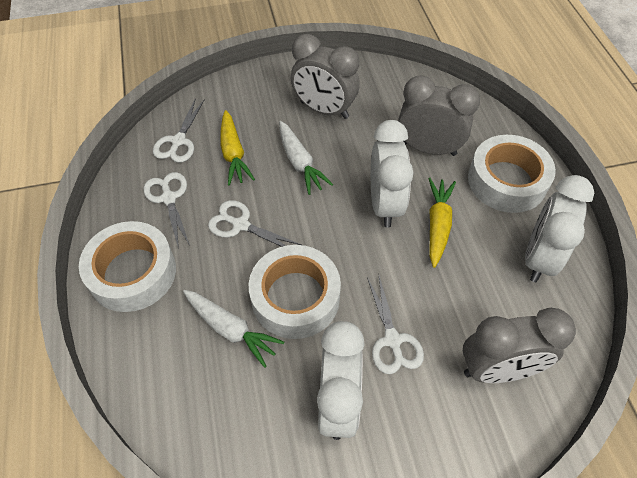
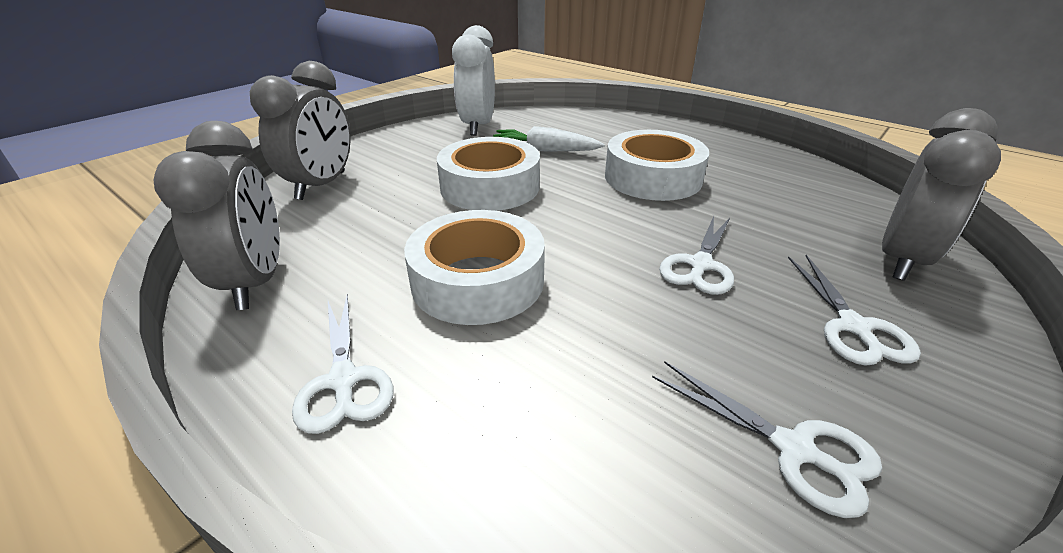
white carrot: 2 -> 1
white clock: 3 -> 1
yellow carrot: 2 -> 0

